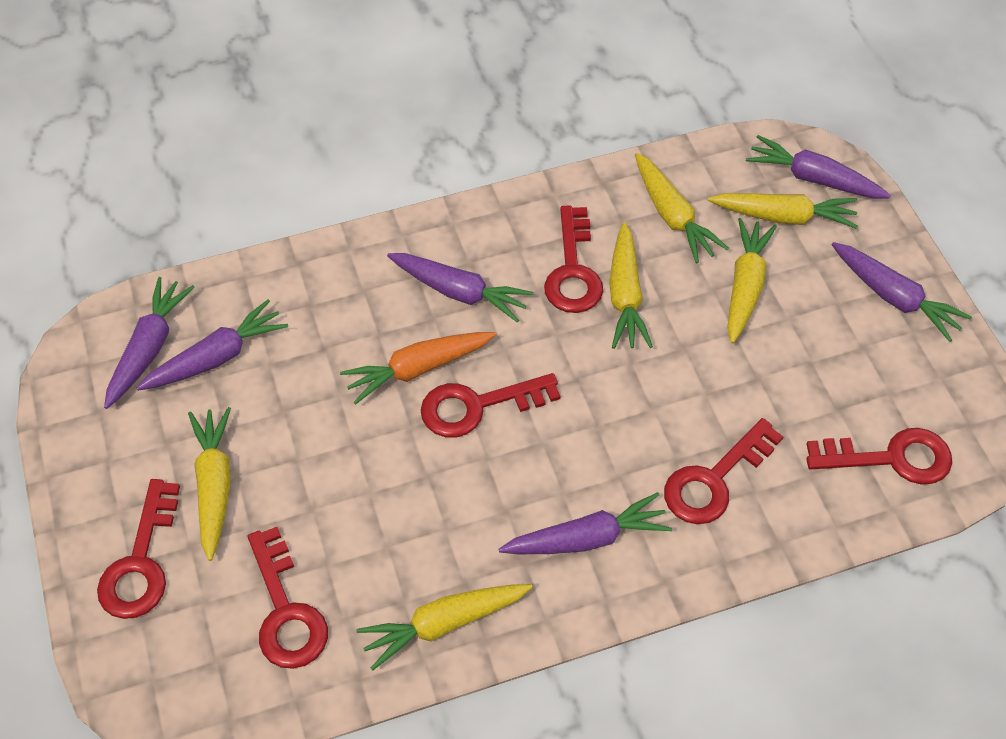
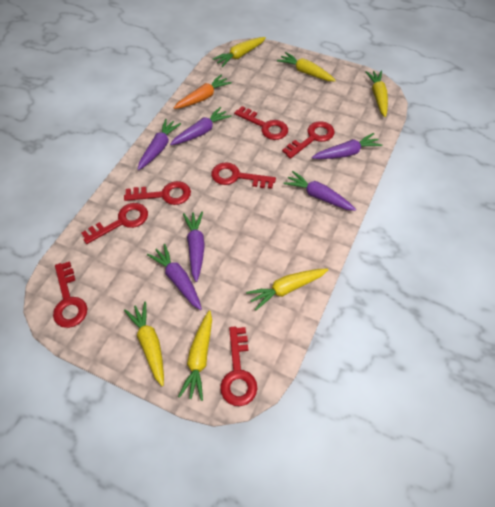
red key: 6 -> 7

